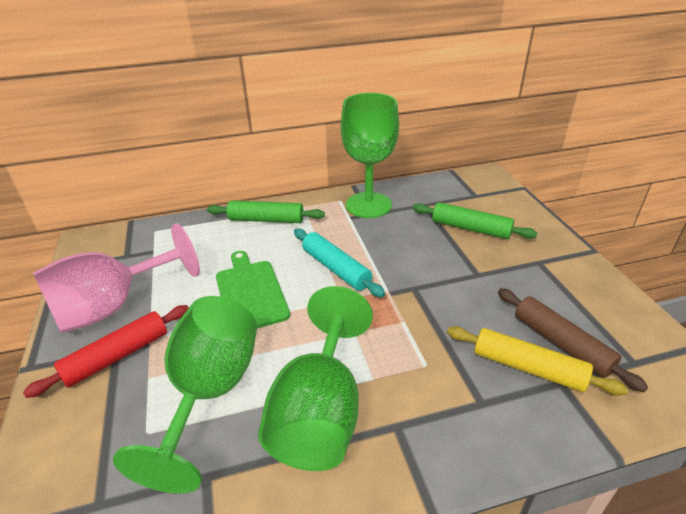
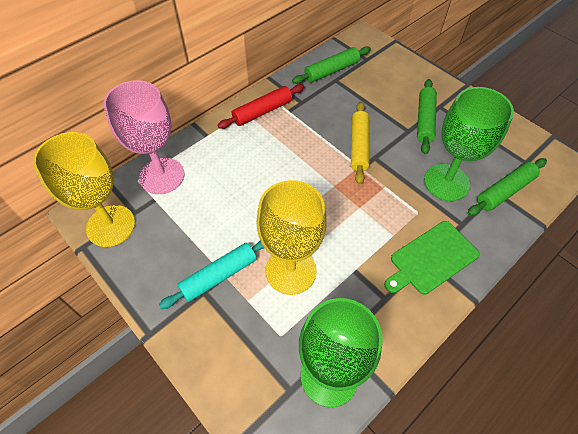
brown rolling pin: 1 -> 0
green goblet: 3 -> 2
green rolling pin: 2 -> 3
yellow goblet: 0 -> 2

